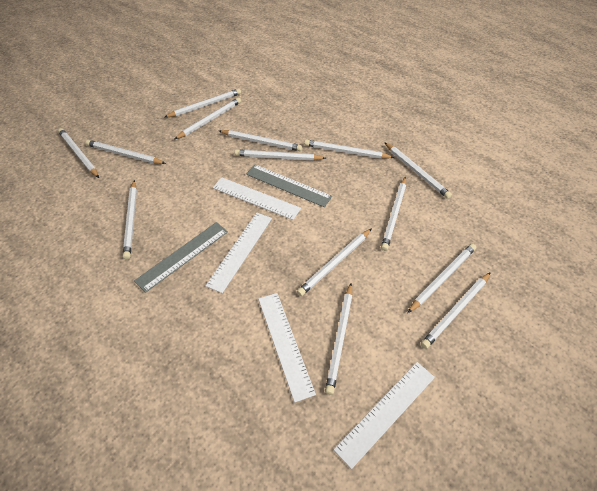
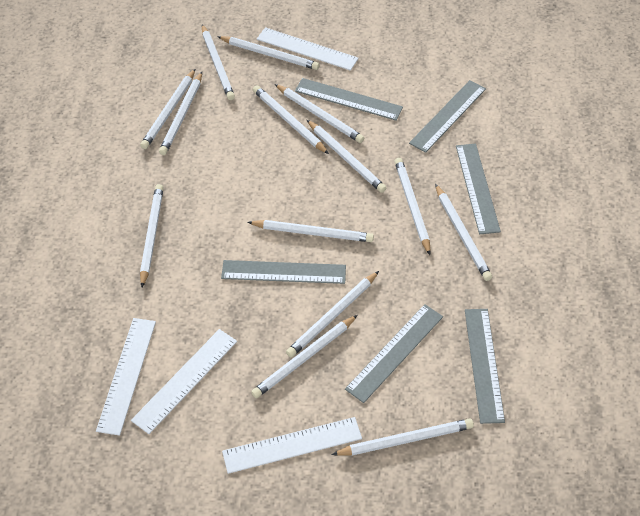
grey ruler: 2 -> 6

